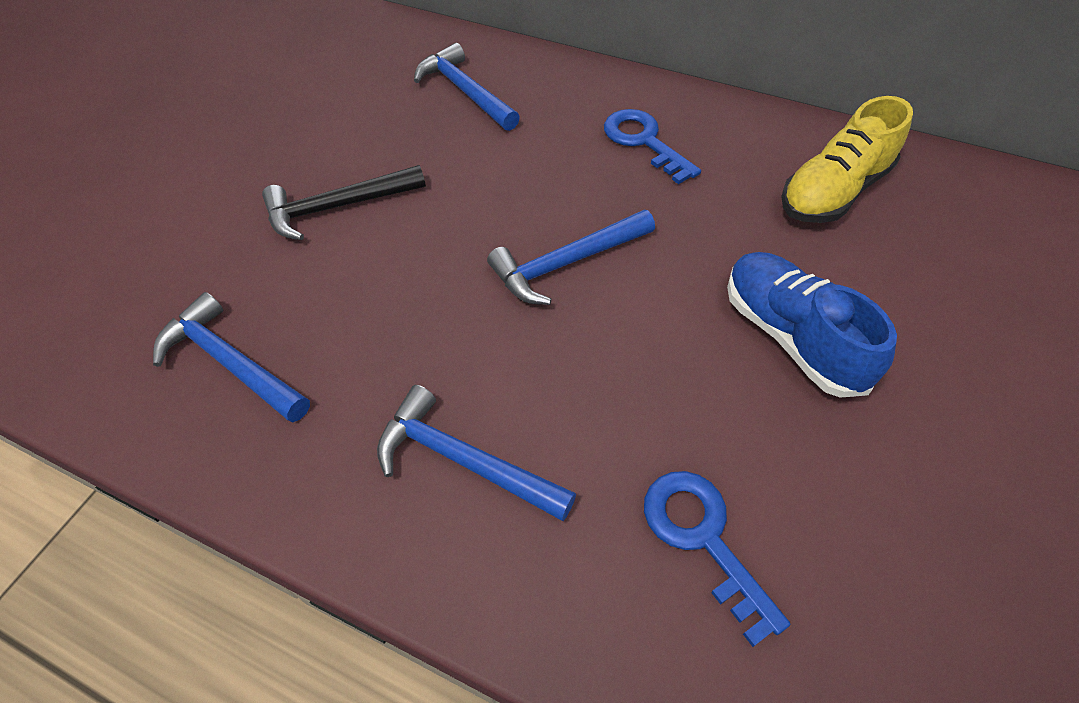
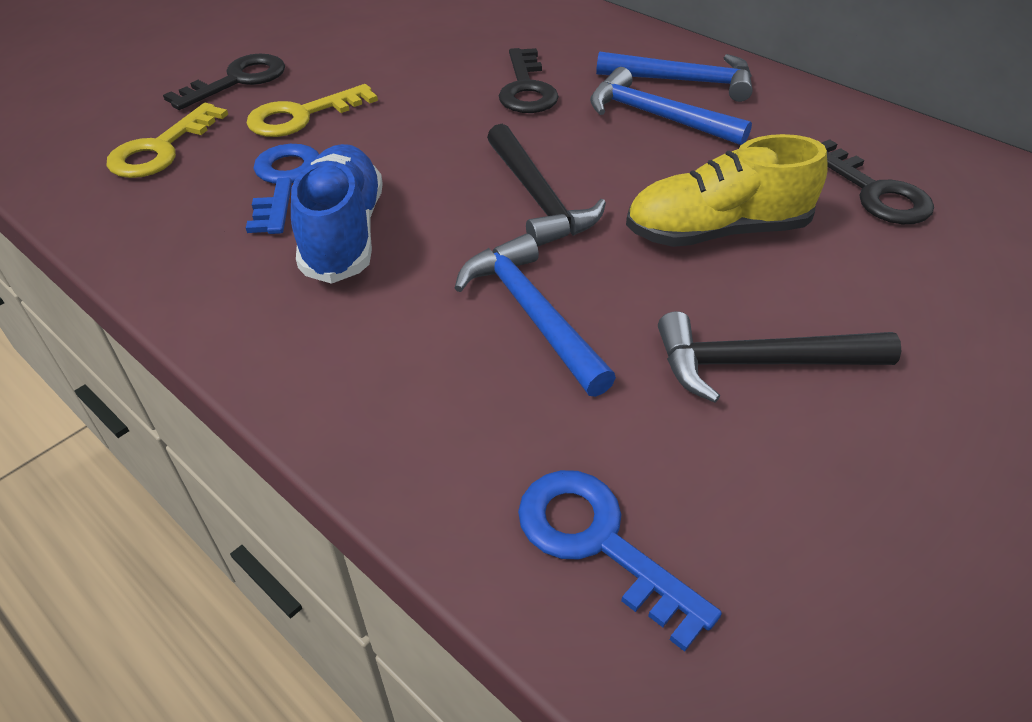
black hammer: 1 -> 2
black key: 0 -> 3
blue hammer: 4 -> 3
yellow key: 0 -> 2

